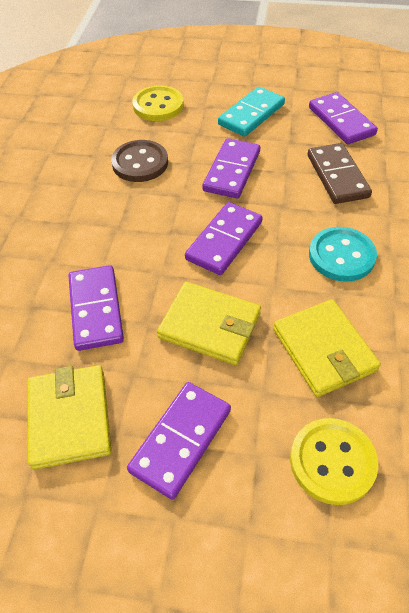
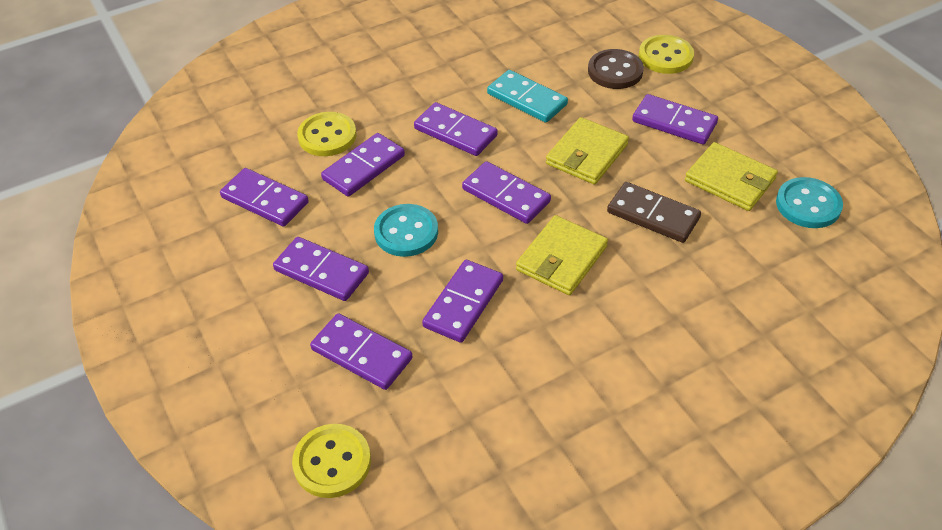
purple domino: 5 -> 8
turquoise button: 1 -> 2
yellow button: 2 -> 3

